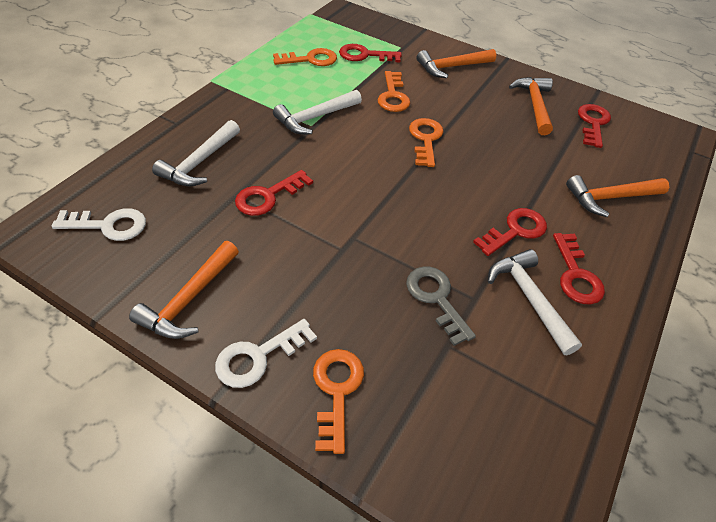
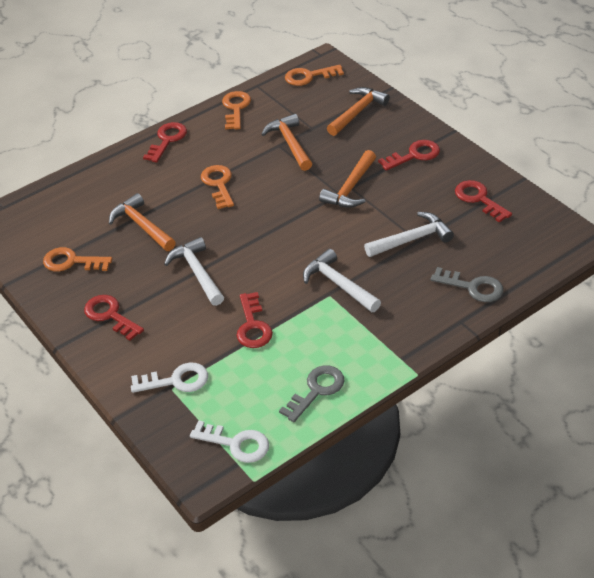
grey key: 1 -> 2

